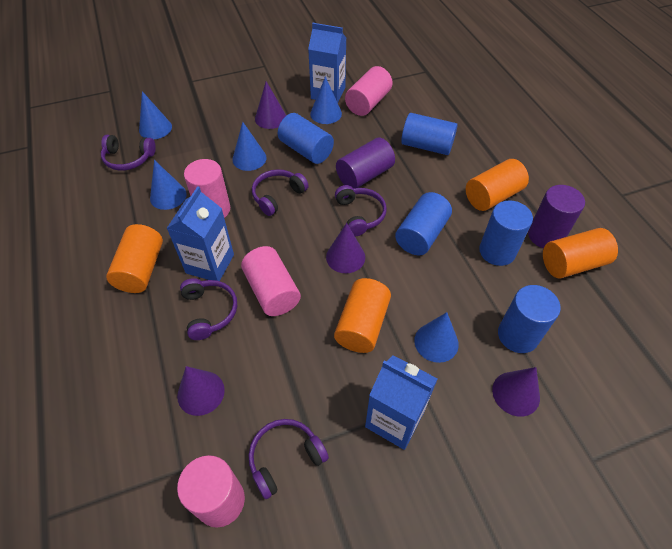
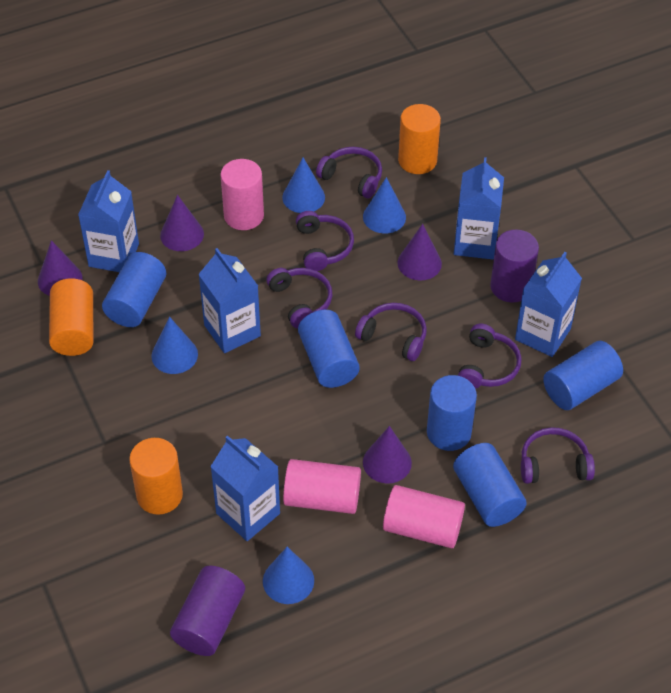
blue carton: 3 -> 5
blue cone: 5 -> 4
orange cylinder: 4 -> 3
pink cylinder: 4 -> 3
purple headphones: 5 -> 6

